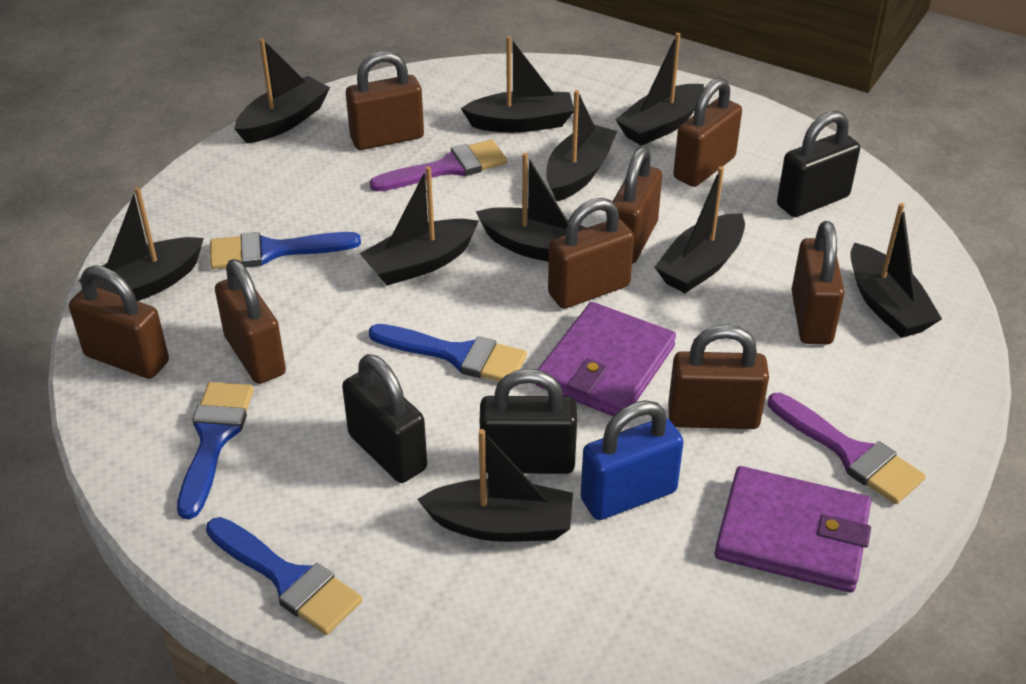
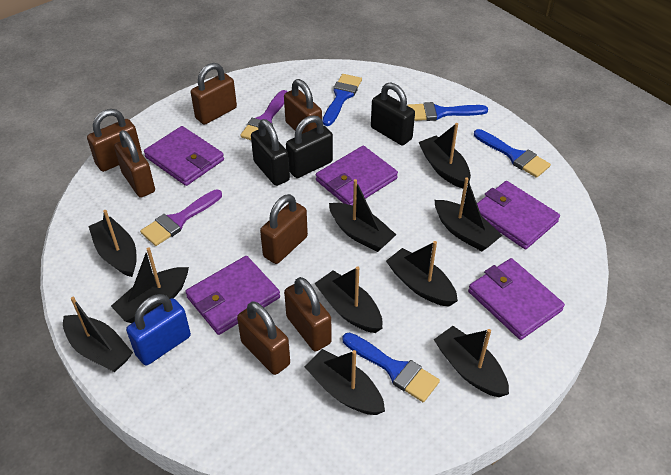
brown padlock: 8 -> 7
purple wallet: 2 -> 5

